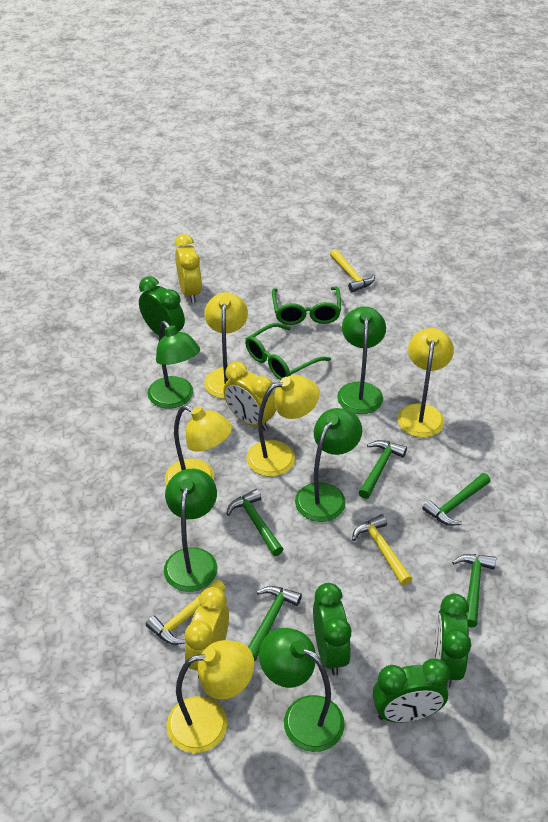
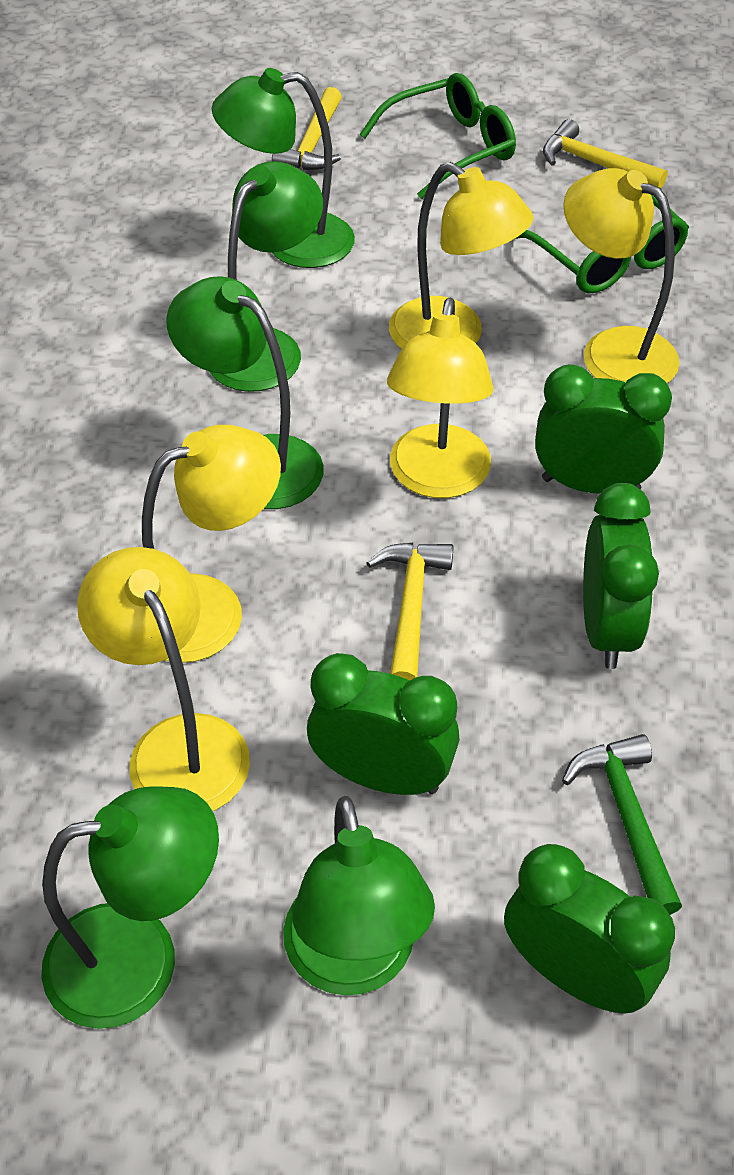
green hammer: 5 -> 1
yellow clock: 3 -> 0

